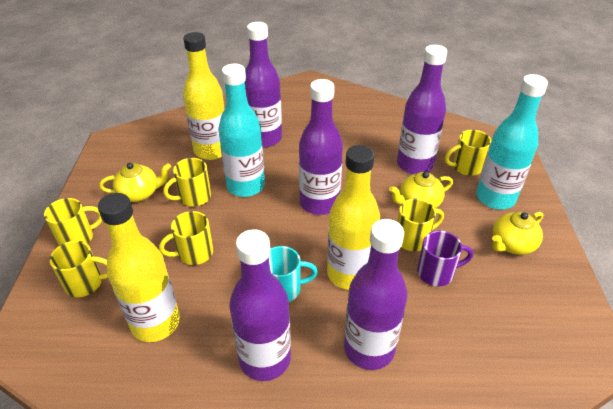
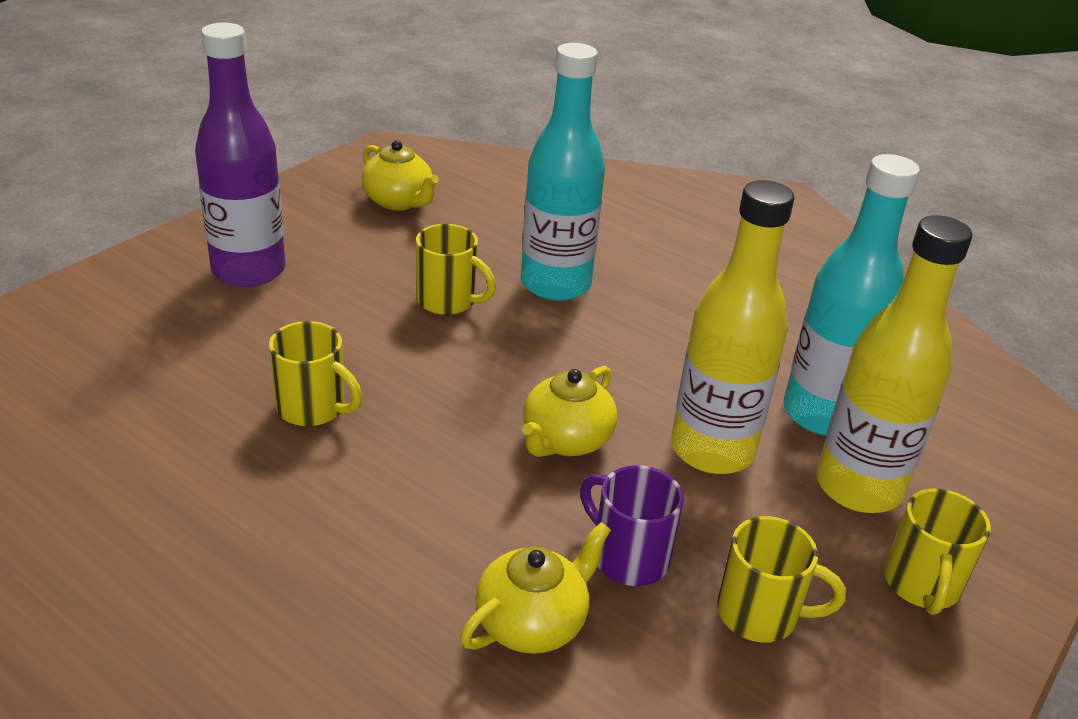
purple bottle: 5 -> 1
turquoise mug: 1 -> 0
yellow bottle: 3 -> 2
yellow mug: 6 -> 4

